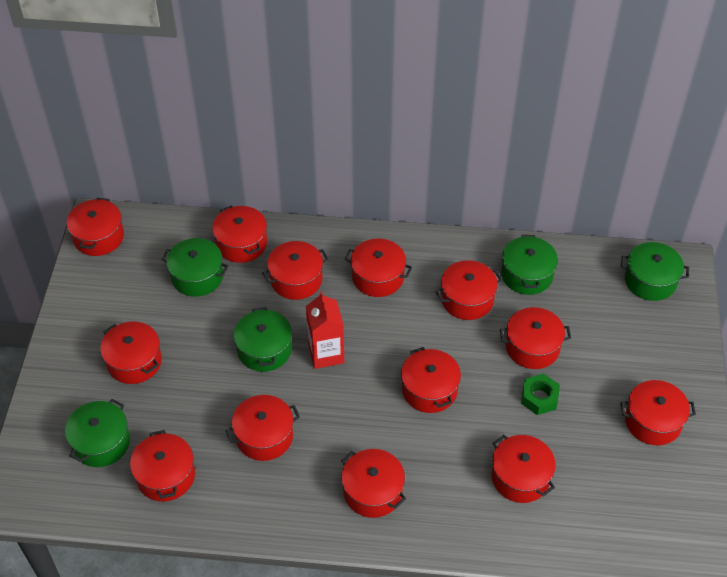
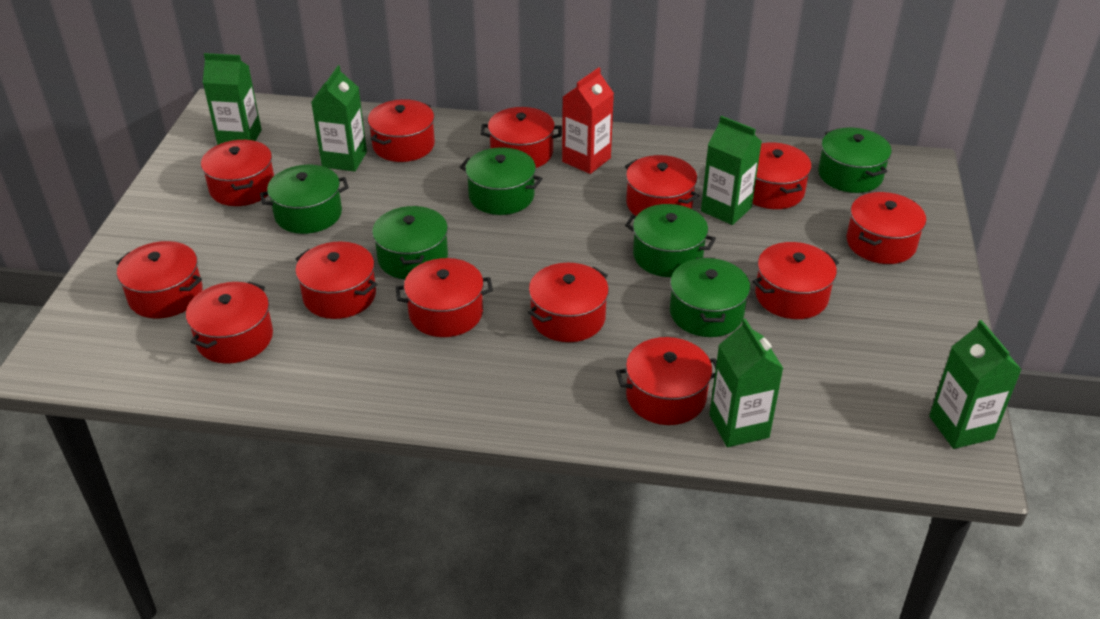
green carton: 0 -> 5
green nut: 1 -> 0
green pot: 5 -> 6

